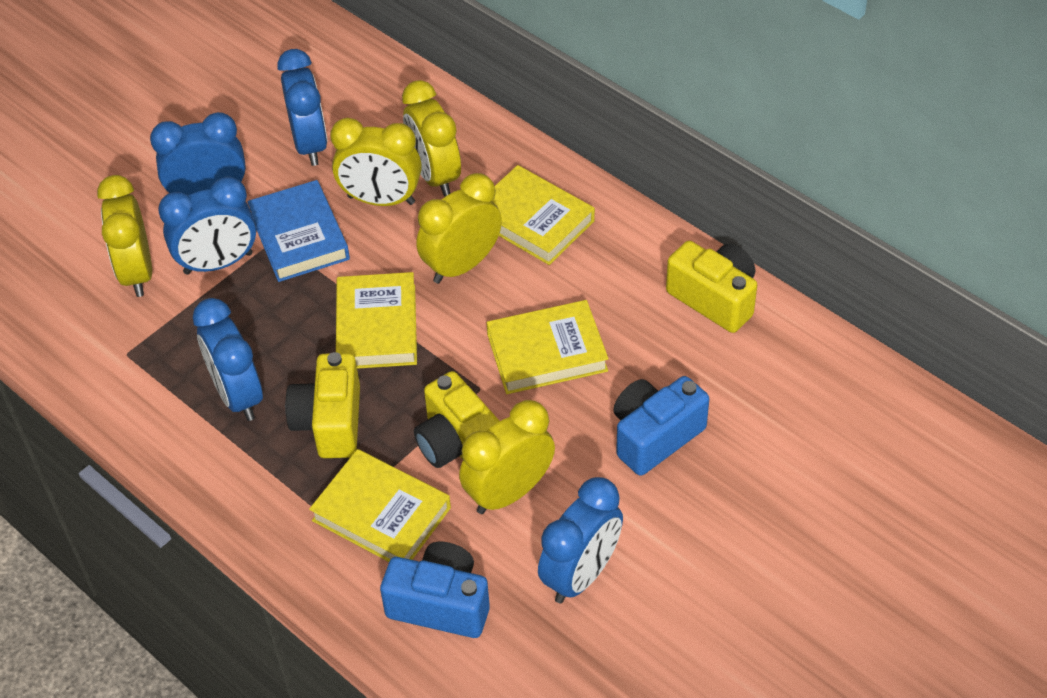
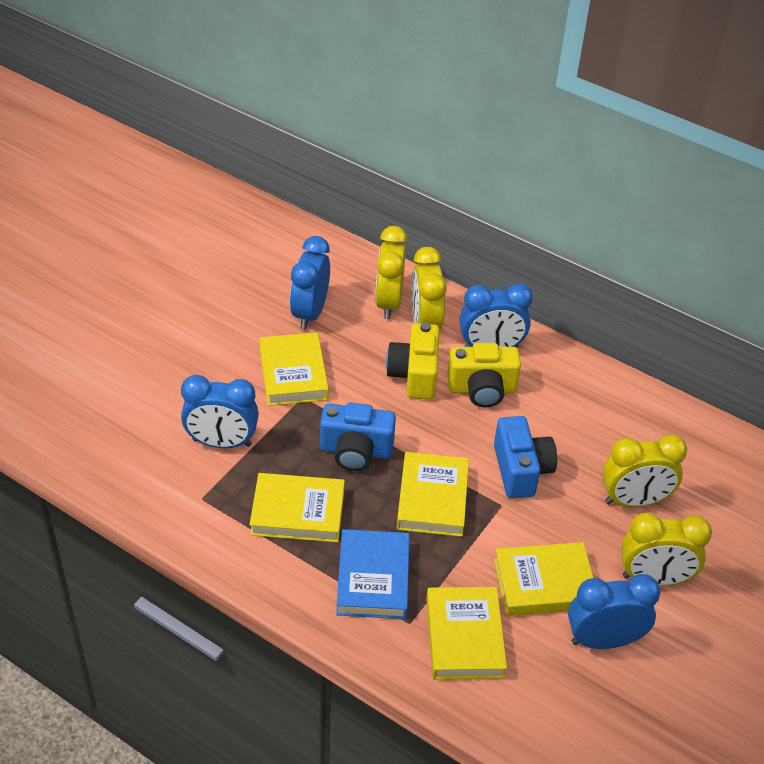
blue clock: 5 -> 4
yellow book: 4 -> 5
yellow camera: 3 -> 2
yellow clock: 5 -> 4

